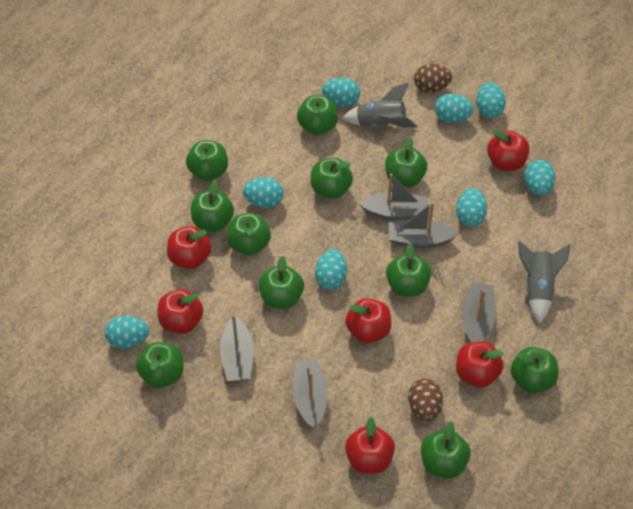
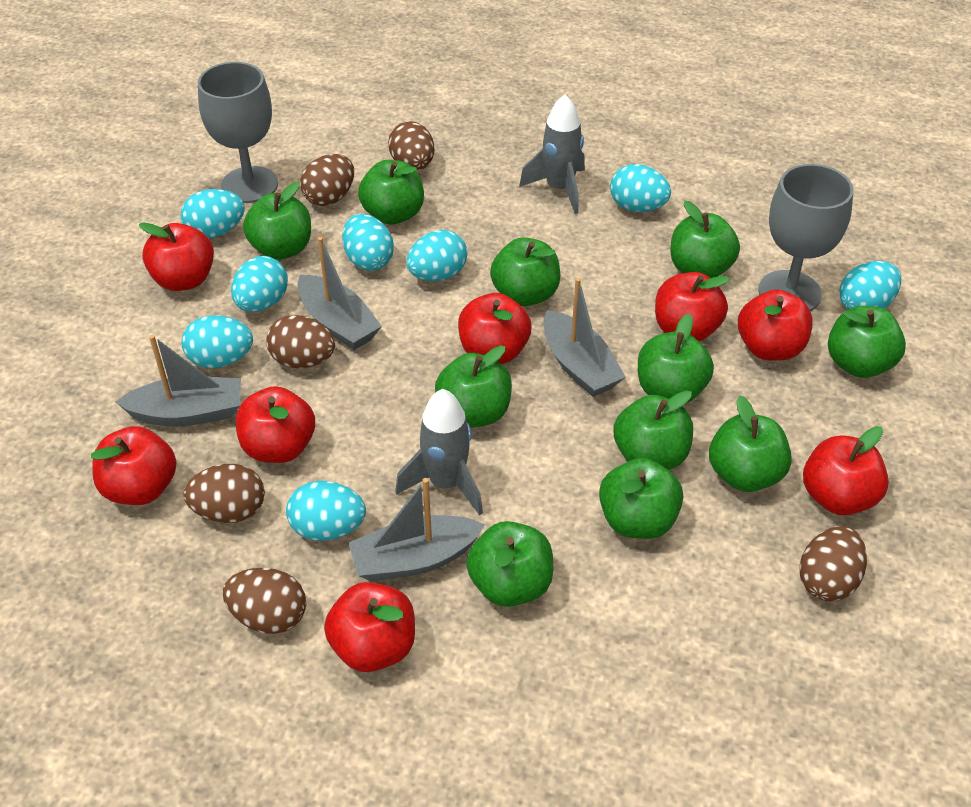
brown egg: 2 -> 6
grey boat: 5 -> 4
grey goblet: 0 -> 2
red apple: 6 -> 8

